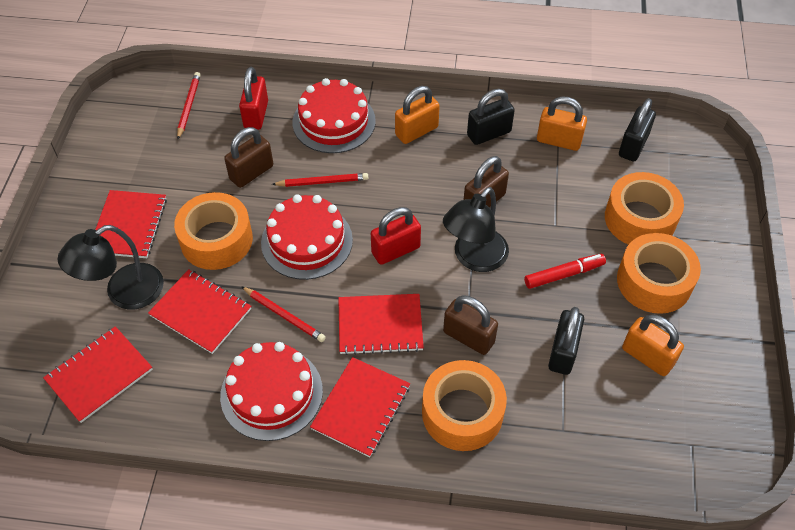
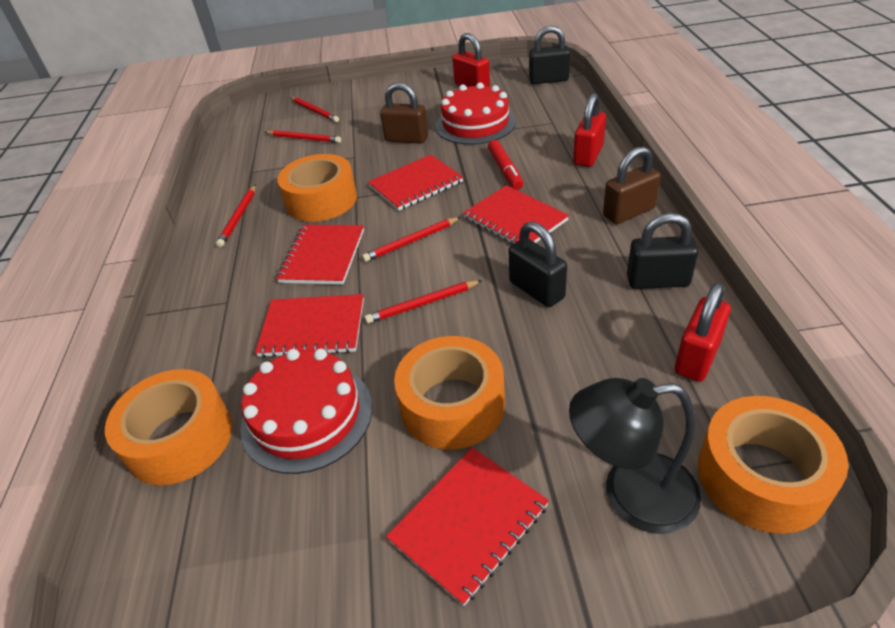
black lamp: 2 -> 1
brown padlock: 3 -> 2
orange padlock: 3 -> 0
red cake: 3 -> 2
red padlock: 2 -> 3
red pencil: 3 -> 5

